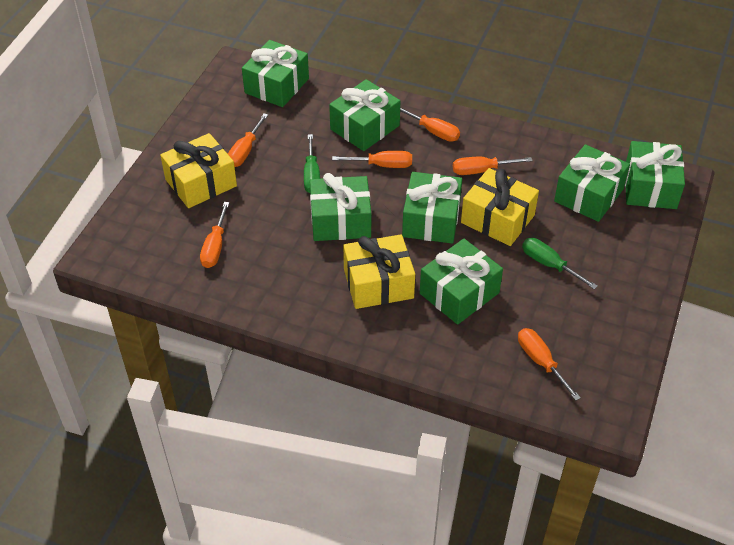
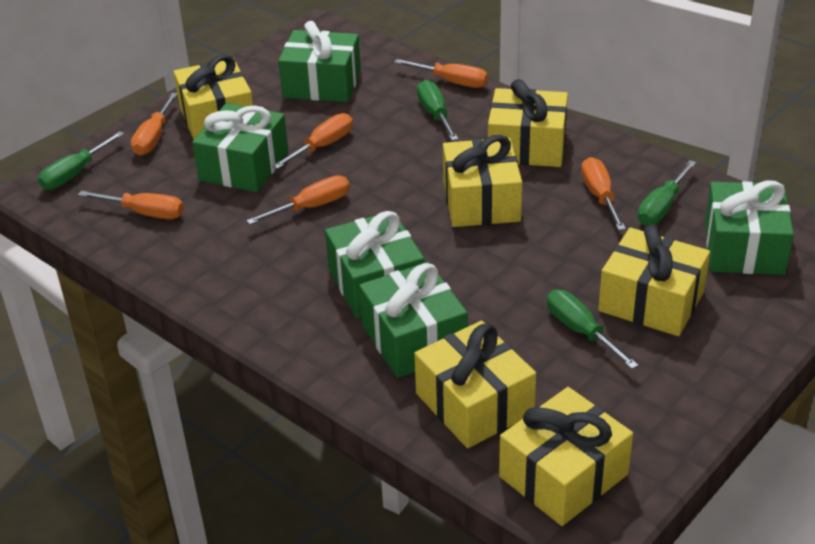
green gift: 7 -> 5
green screwdriver: 2 -> 4
yellow gift: 3 -> 6

